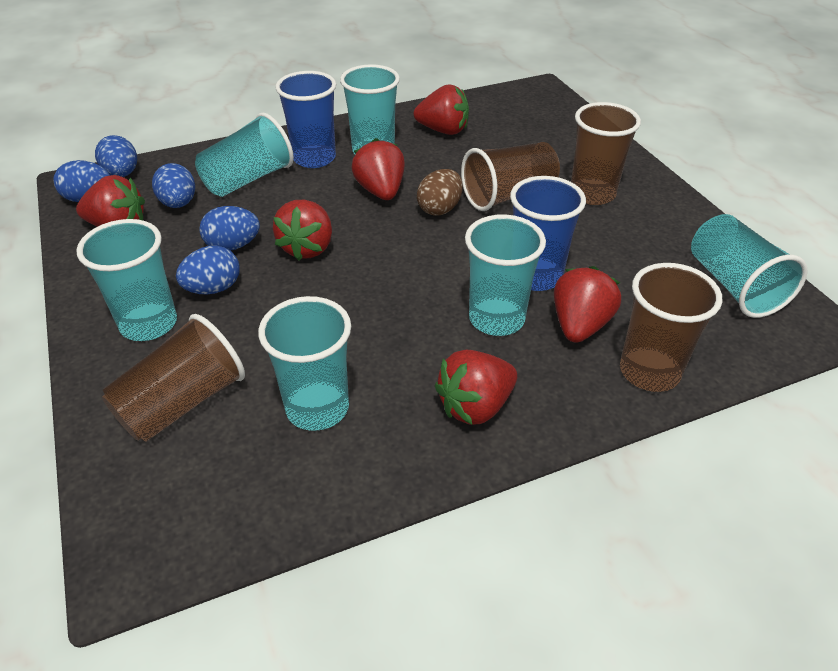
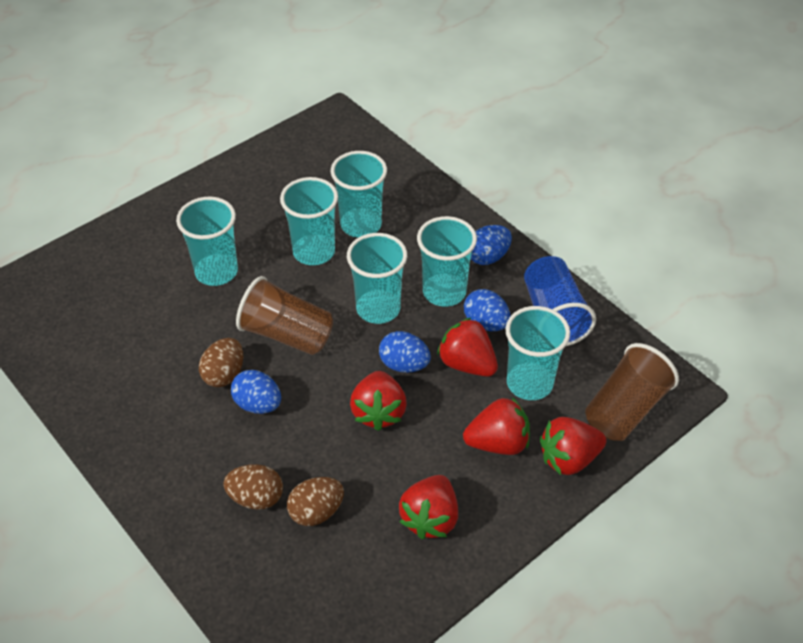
blue cup: 2 -> 1
blue egg: 5 -> 4
brown cup: 4 -> 2
brown egg: 1 -> 3
red strawberry: 6 -> 5

